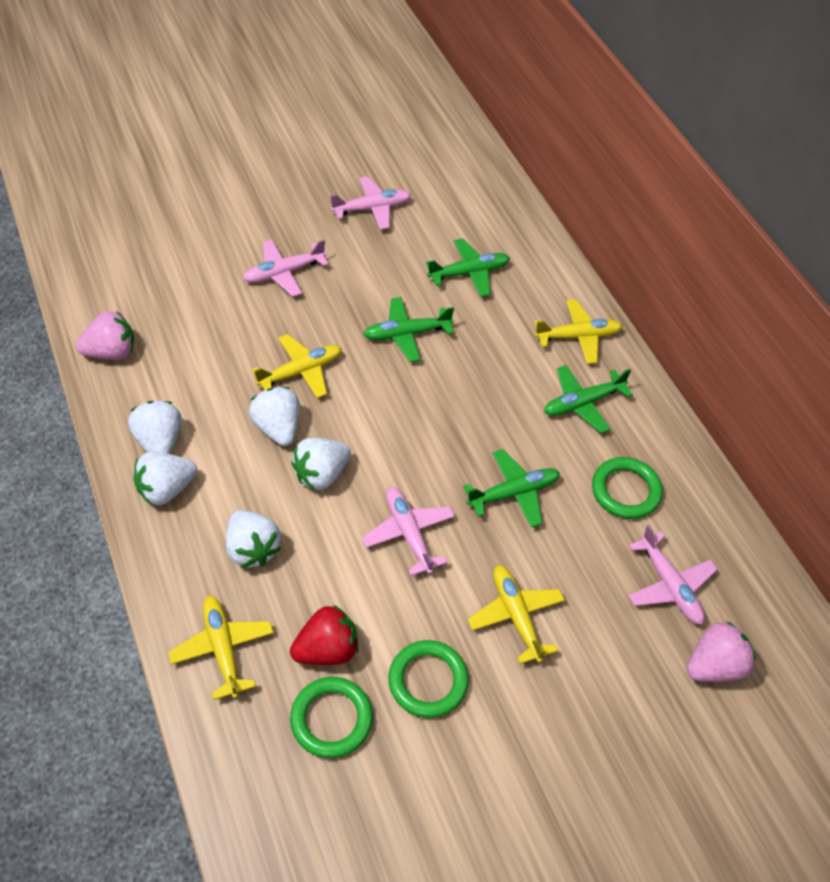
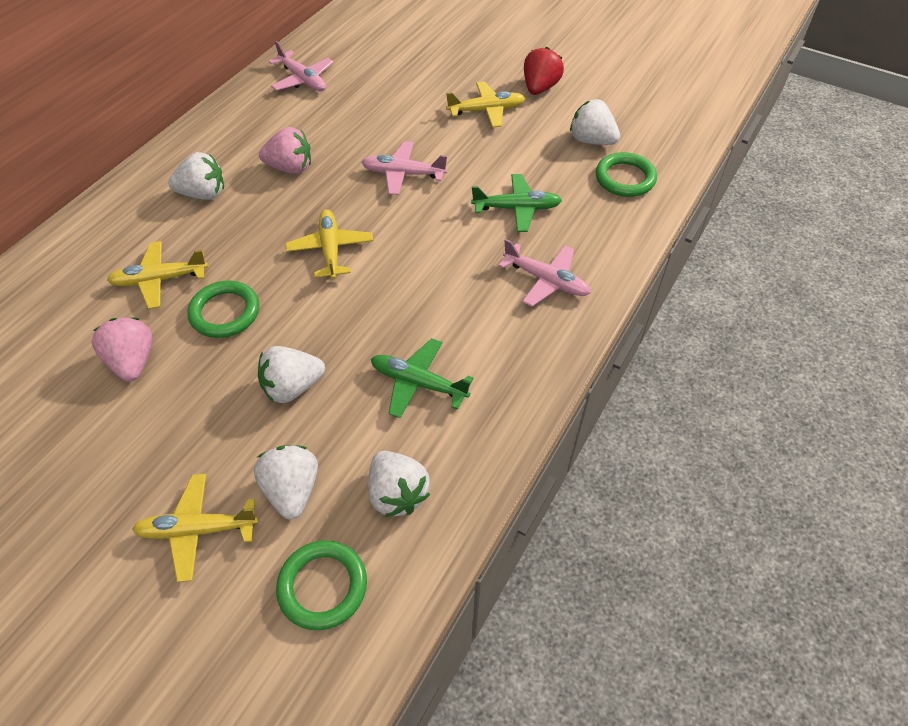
green plane: 4 -> 2
pink plane: 4 -> 3

